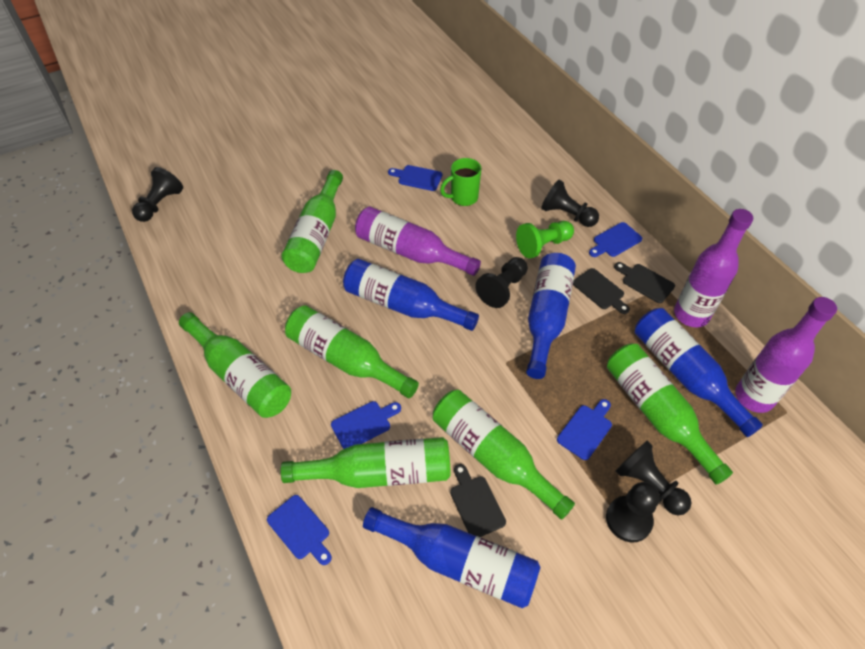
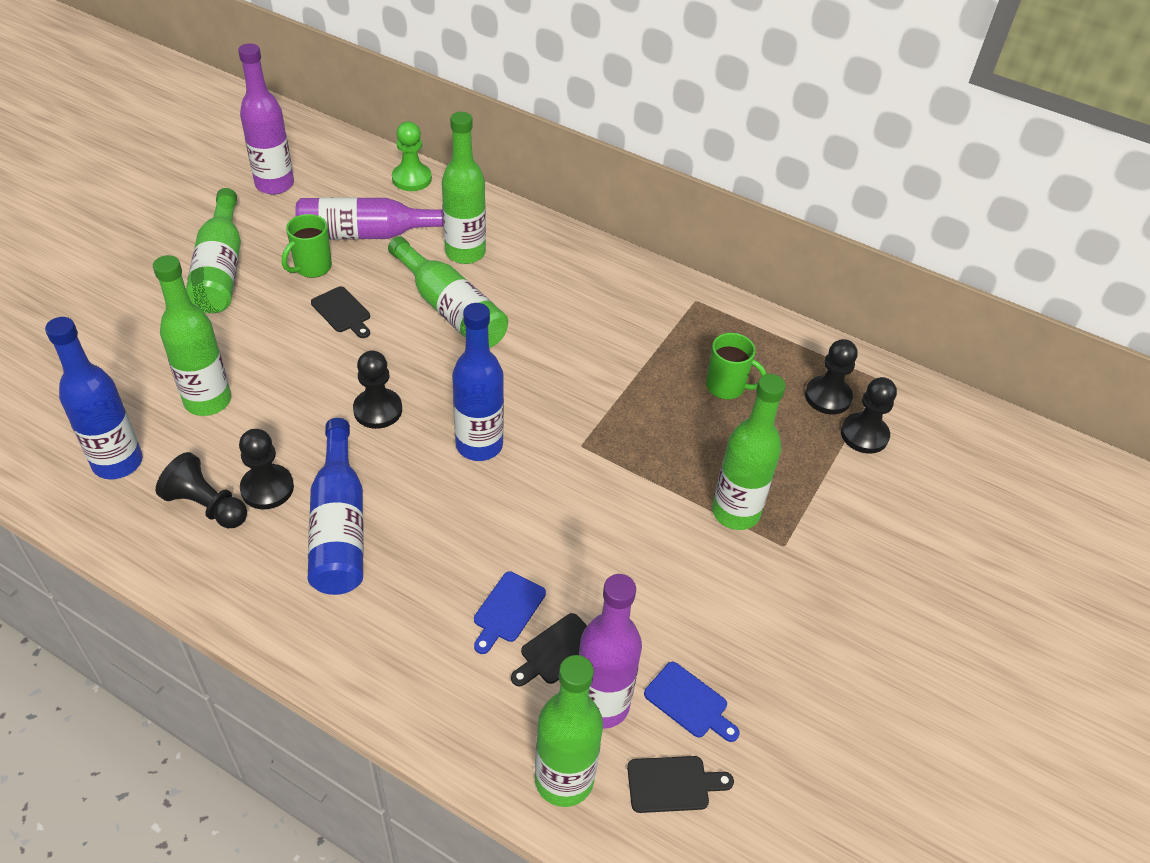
blue bottle: 4 -> 3
blue cutting board: 5 -> 2
green mug: 1 -> 2

